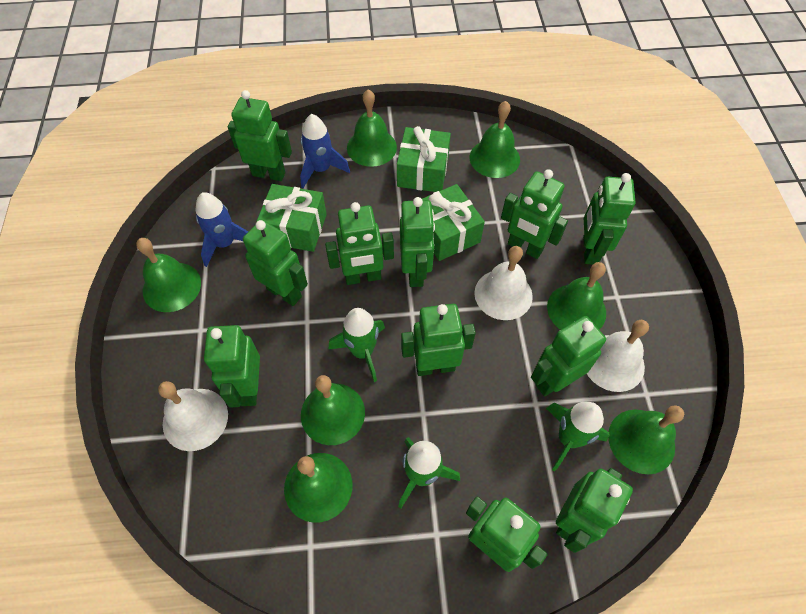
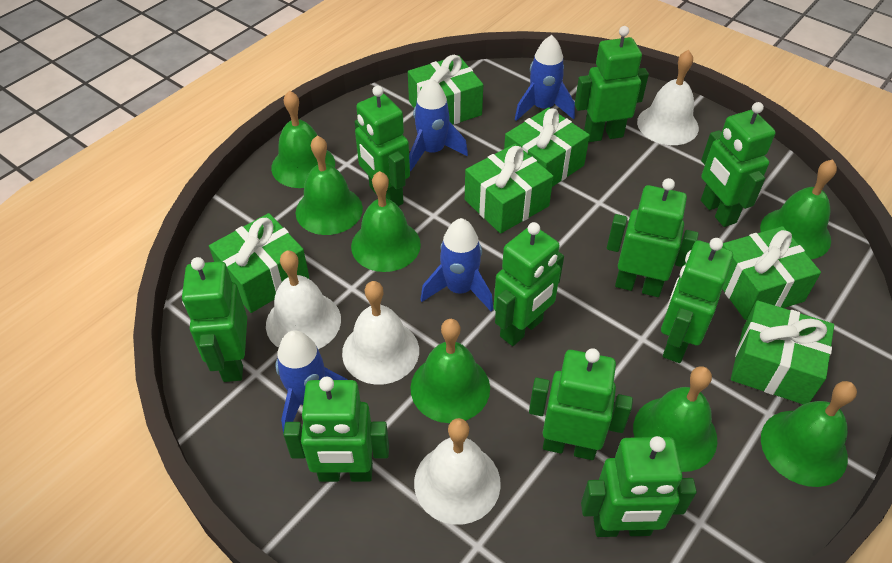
blue rocket: 2 -> 4
green gift: 3 -> 6
green robot: 11 -> 10
green rocket: 3 -> 0
white bell: 3 -> 4

